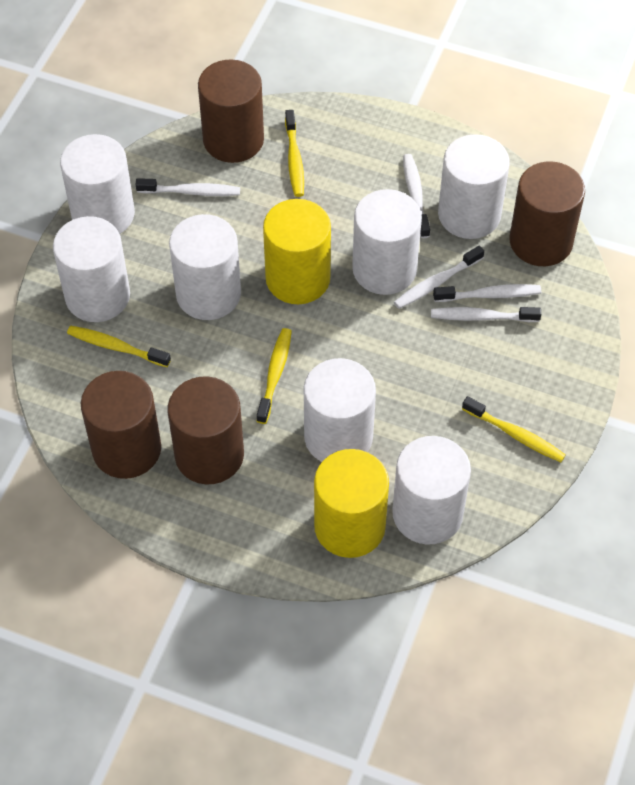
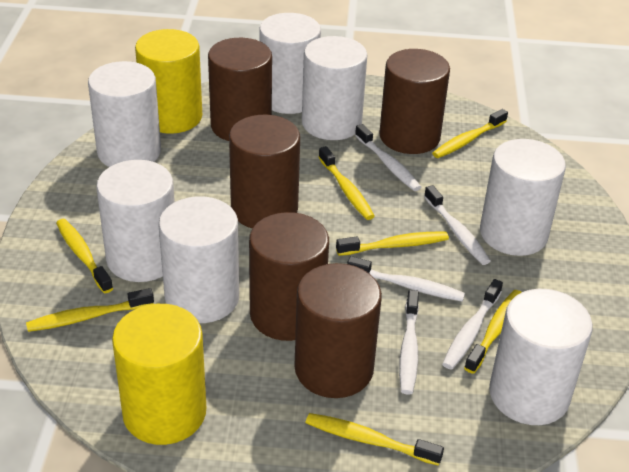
brown cylinder: 4 -> 5
yellow toothbrush: 4 -> 7

